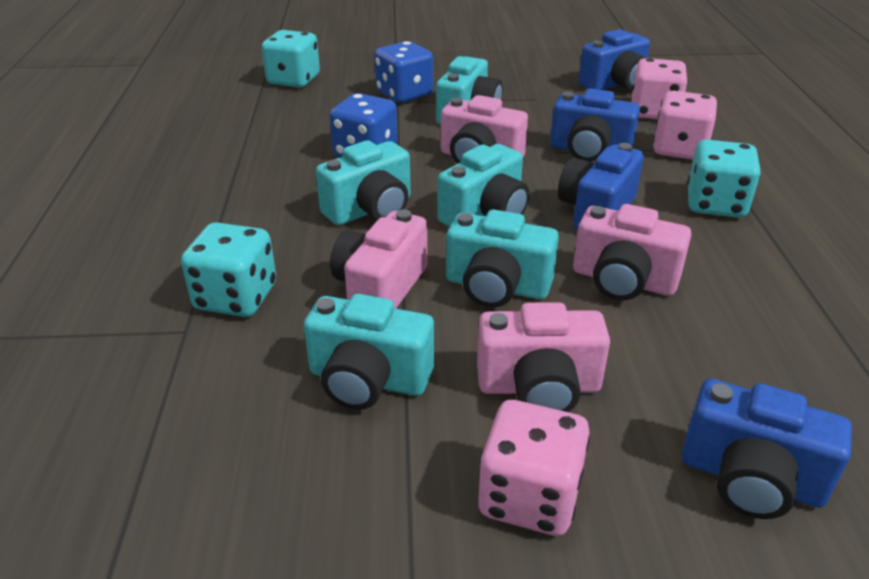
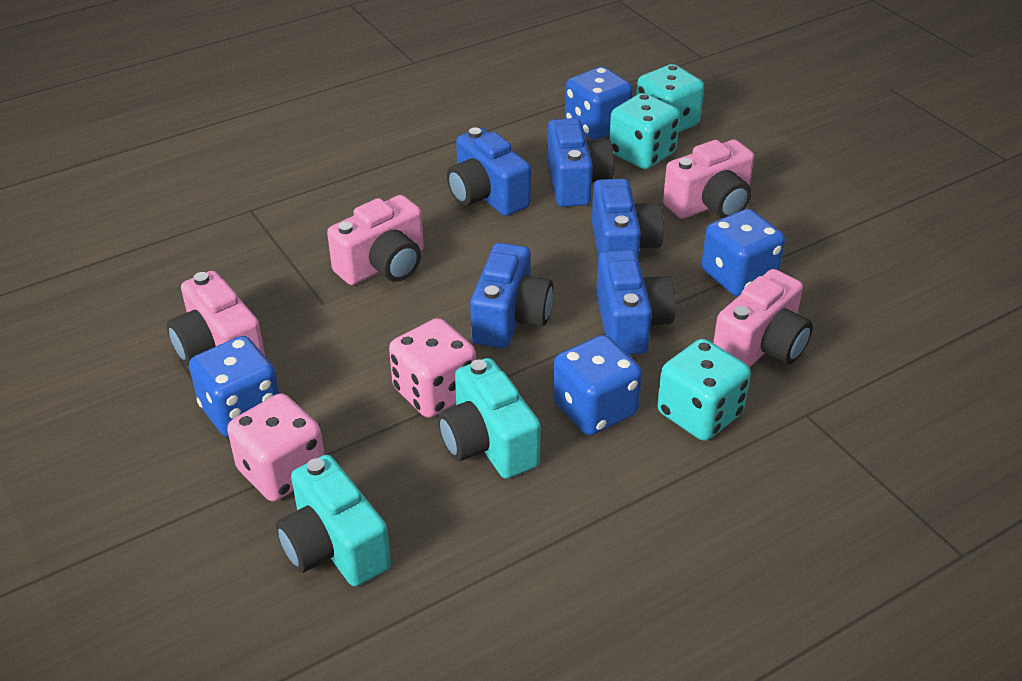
blue camera: 4 -> 5
blue dice: 2 -> 4
pink dice: 3 -> 2
turquoise camera: 5 -> 2

